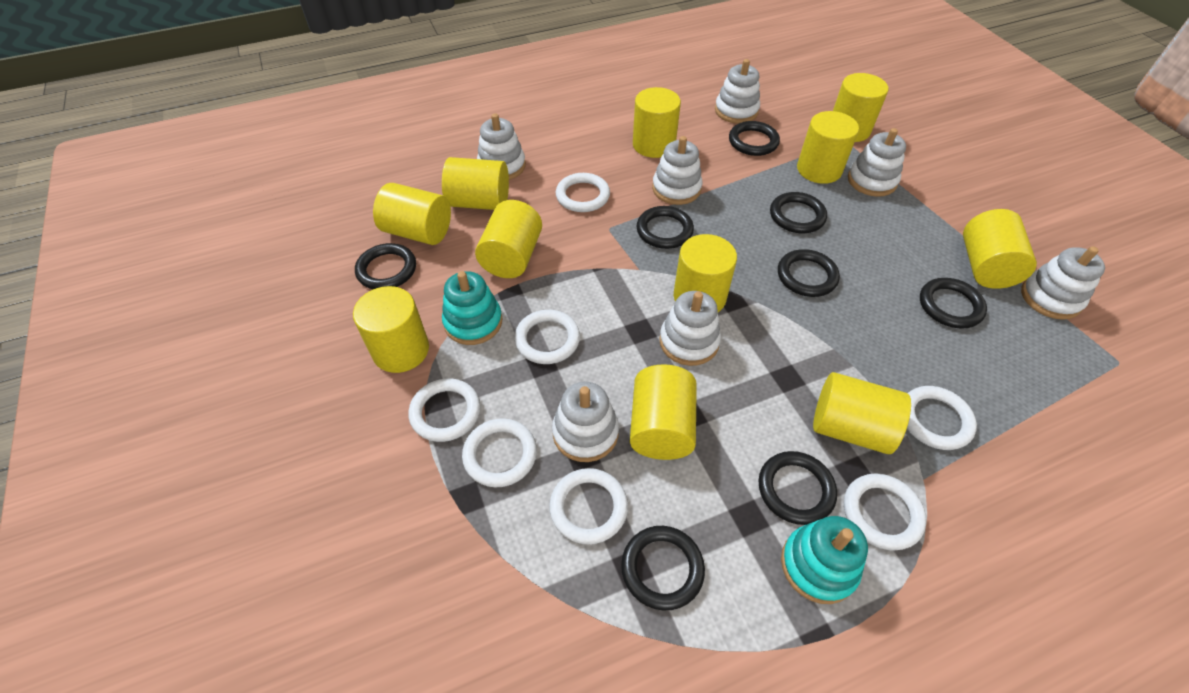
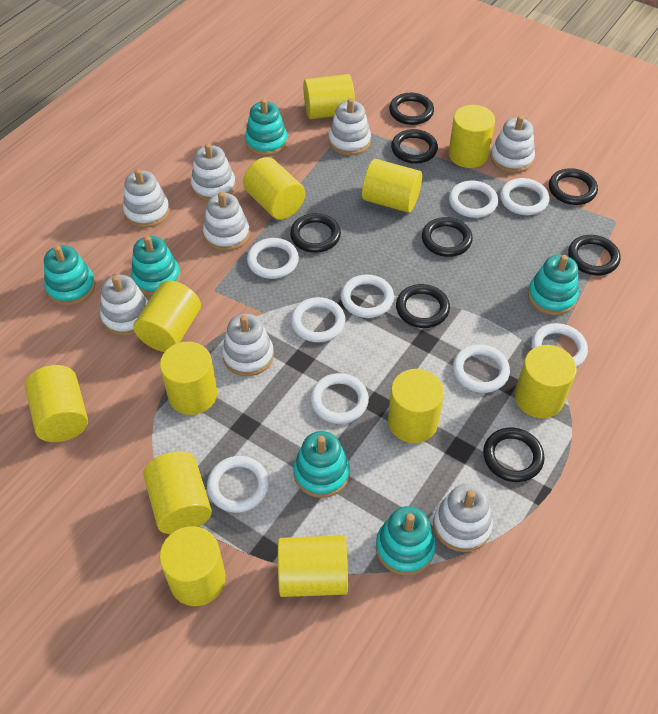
turquoise stacking toy: 2 -> 6
white ring: 7 -> 9
white stacking toy: 7 -> 8
yellow cylinder: 11 -> 12

